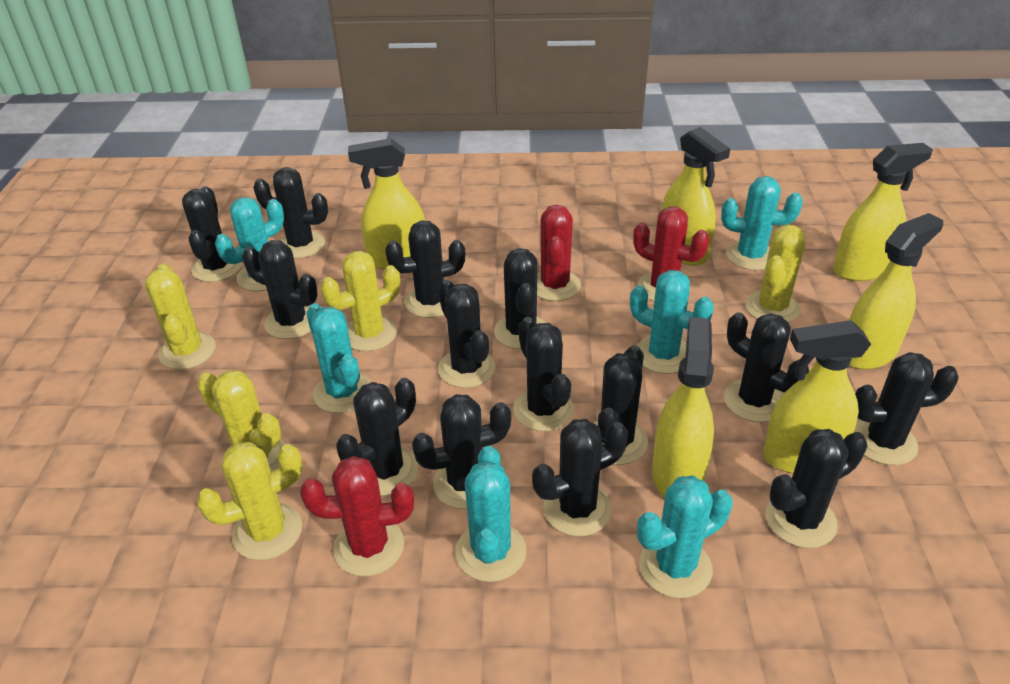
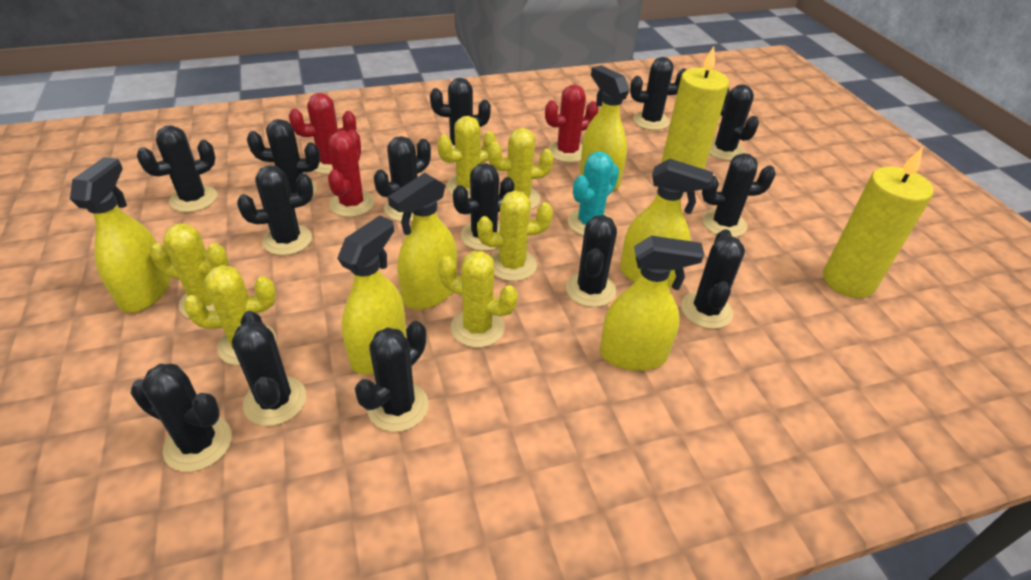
turquoise cactus: 6 -> 1
yellow cactus: 5 -> 6
yellow candle: 0 -> 2

